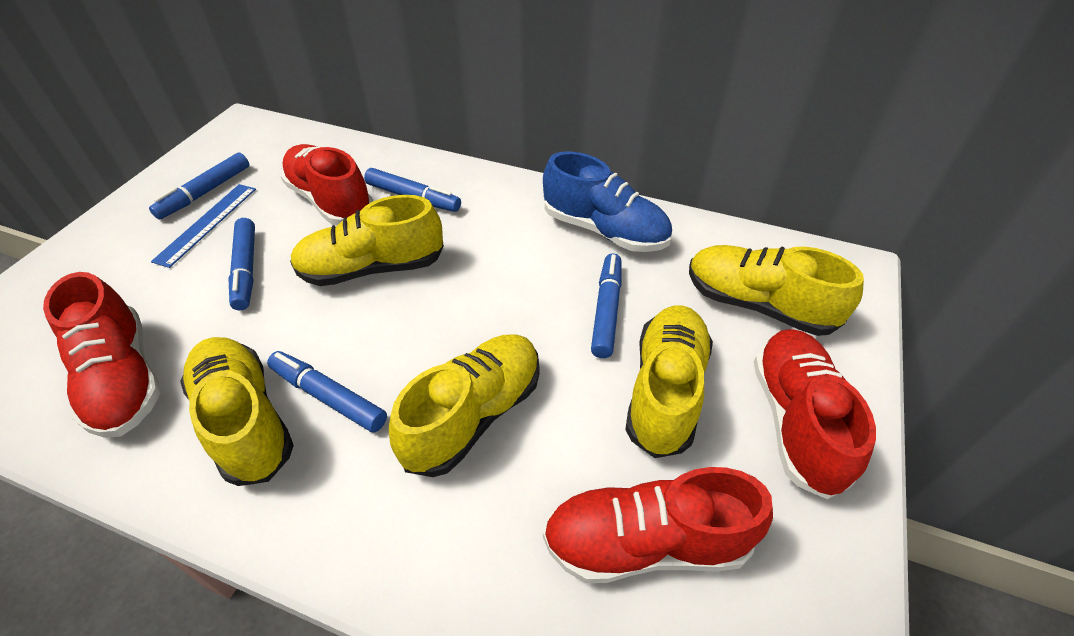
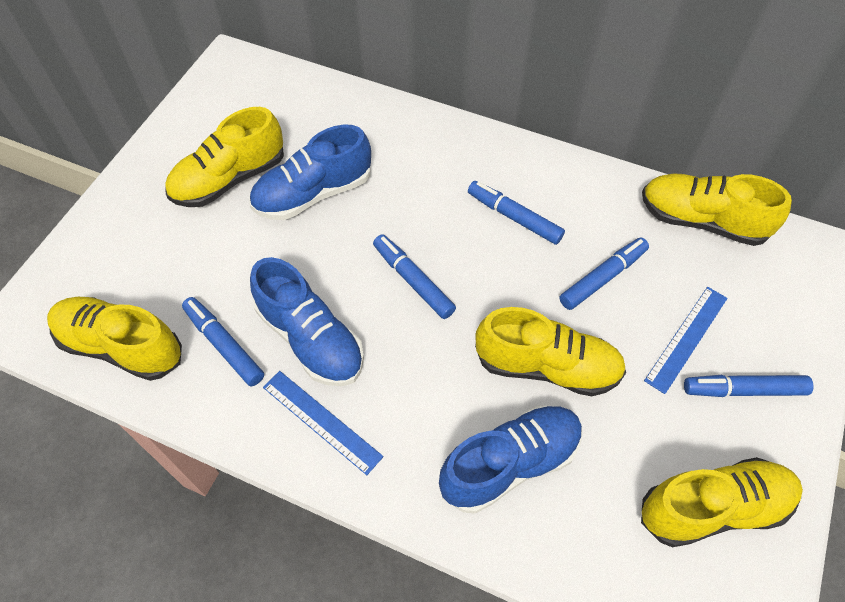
blue ruler: 1 -> 2
blue shoe: 1 -> 3
red shoe: 4 -> 0

